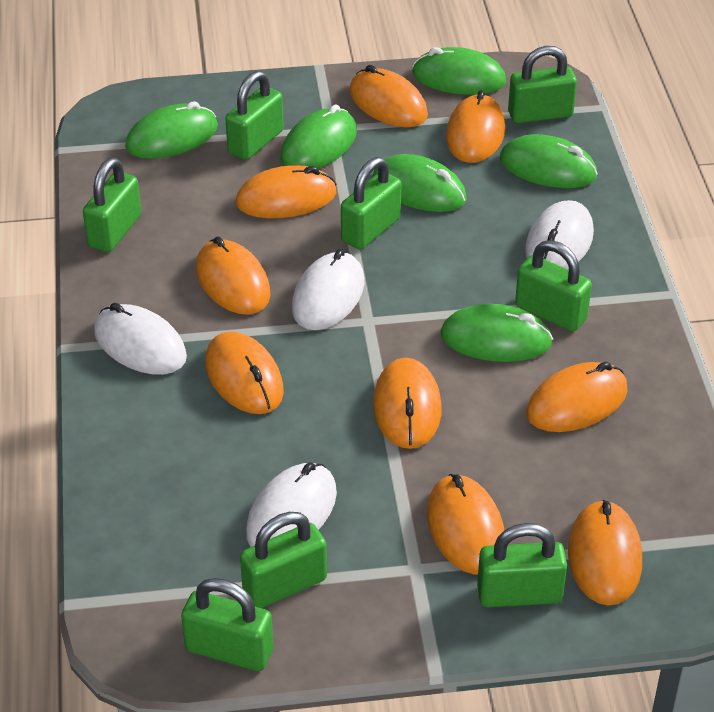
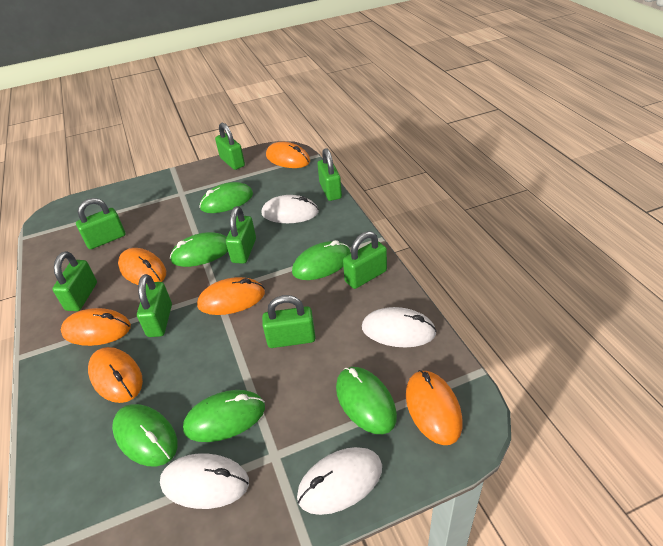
orange mouse: 9 -> 6

